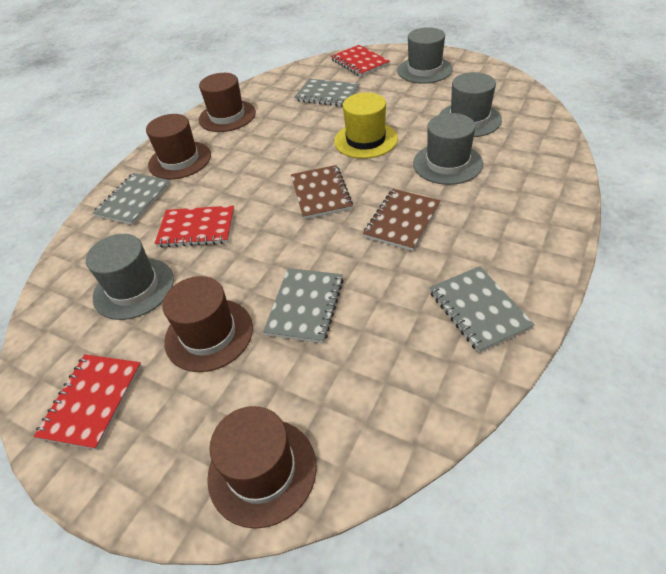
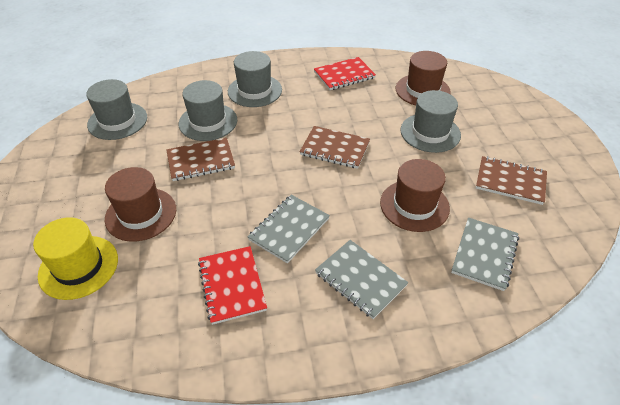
brown hat: 4 -> 3
brown notebook: 2 -> 3
grey notebook: 4 -> 3
red notebook: 3 -> 2

